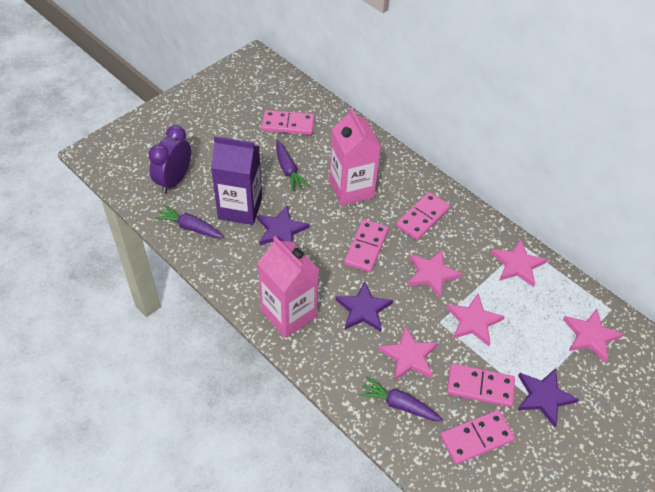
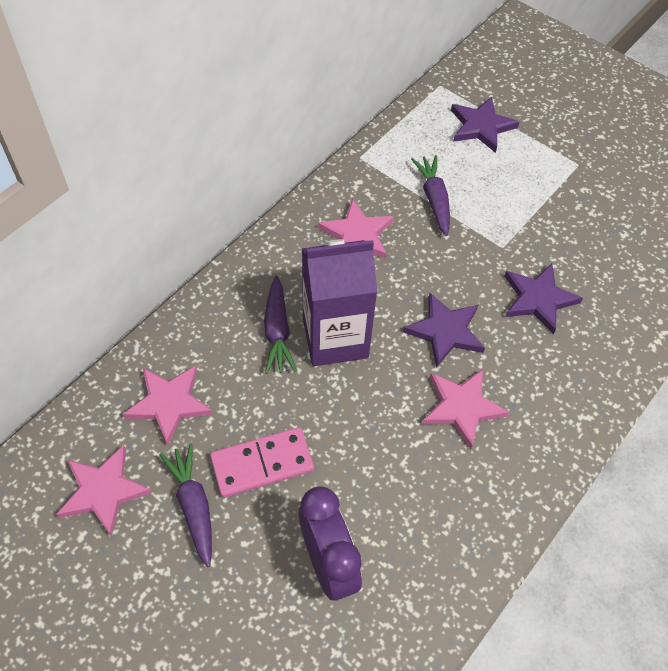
pink carton: 2 -> 0
pink domino: 5 -> 1
pink star: 5 -> 4

